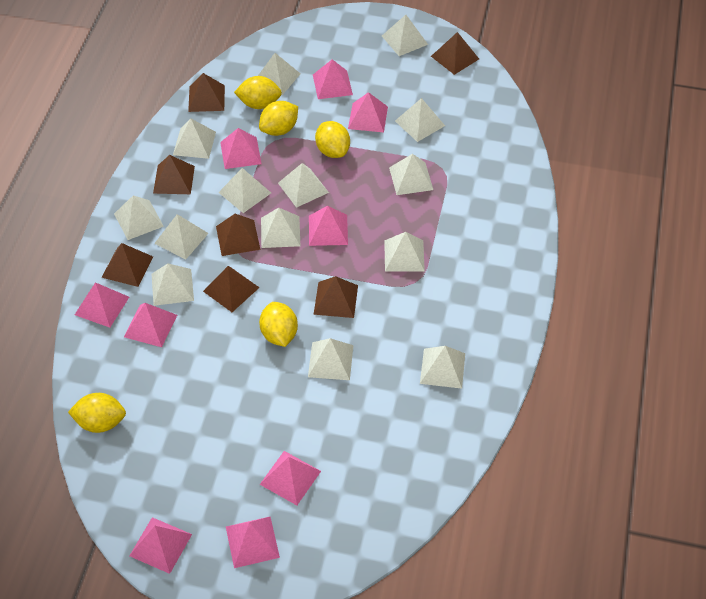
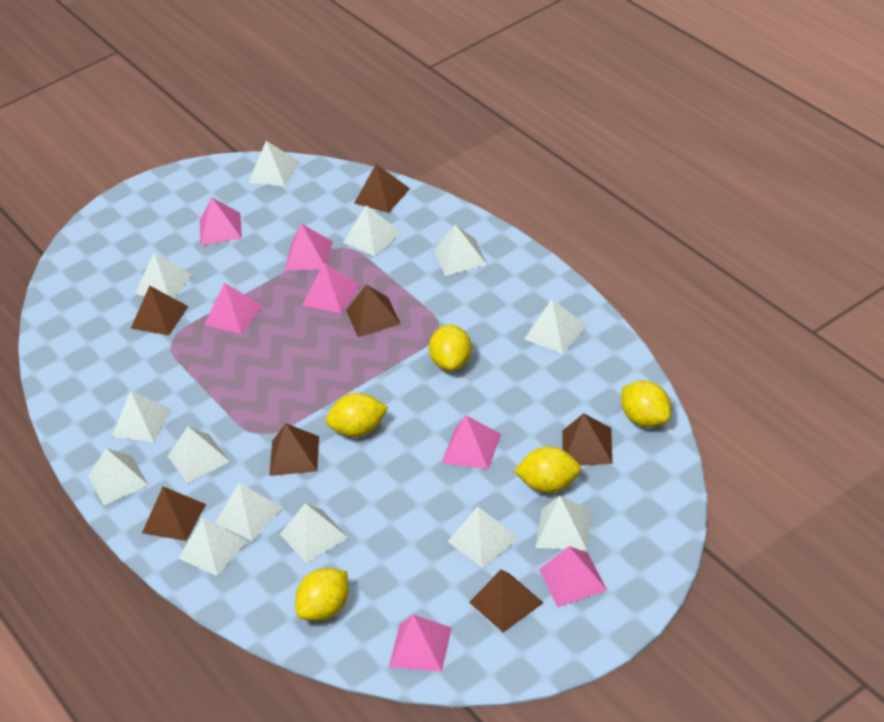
pink pyramid: 9 -> 7
white pyramid: 14 -> 13

